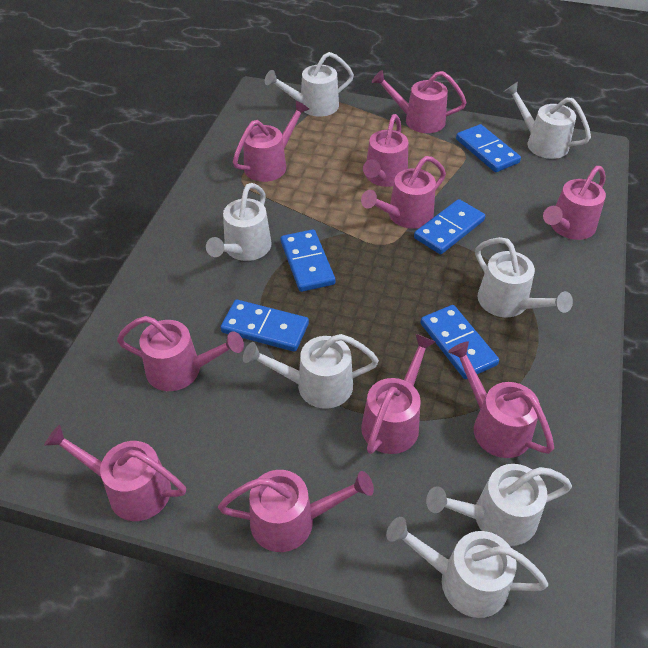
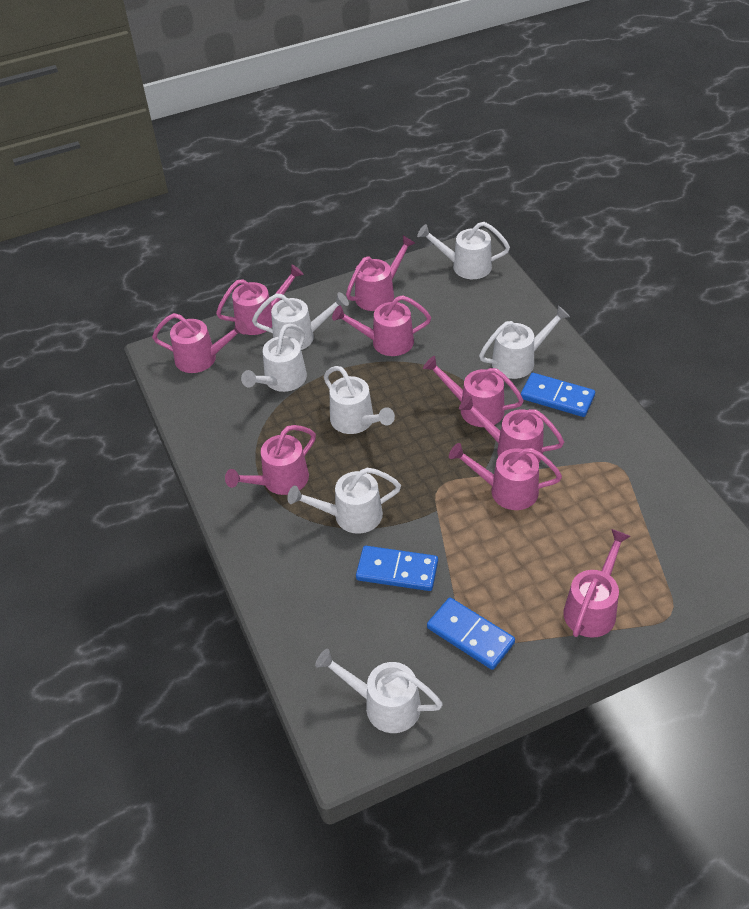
blue domino: 5 -> 3
pink watering can: 10 -> 9

